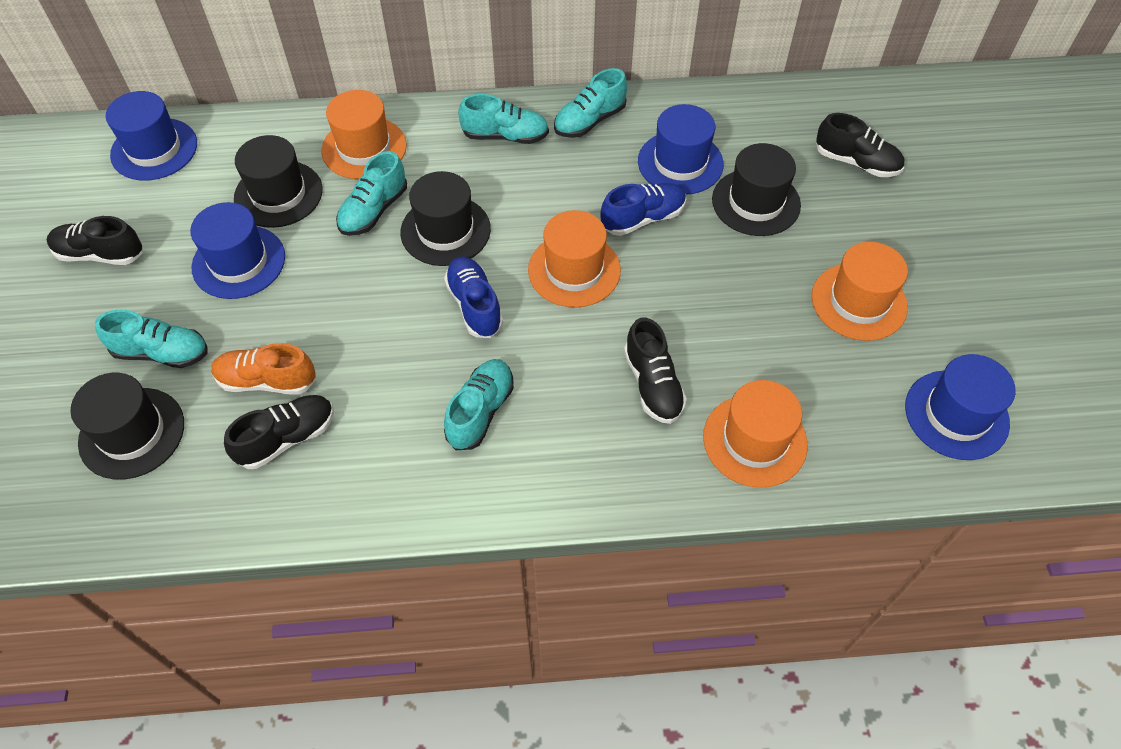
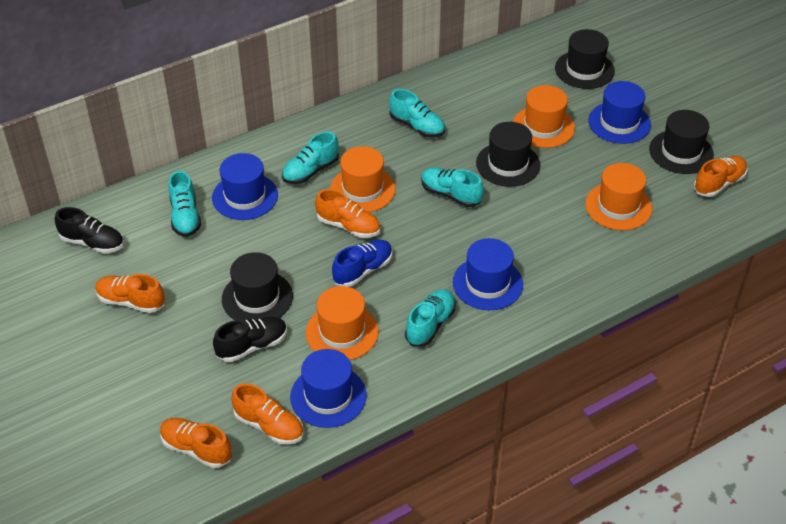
black shoe: 4 -> 2
blue shoe: 2 -> 1
orange shoe: 1 -> 5

